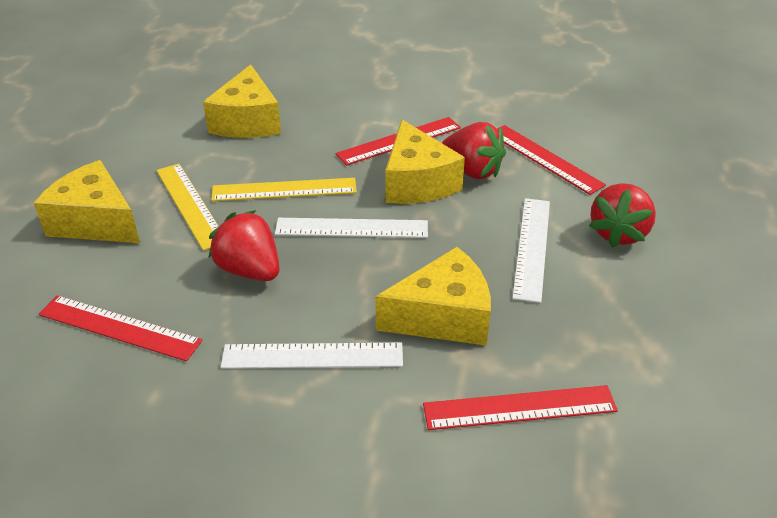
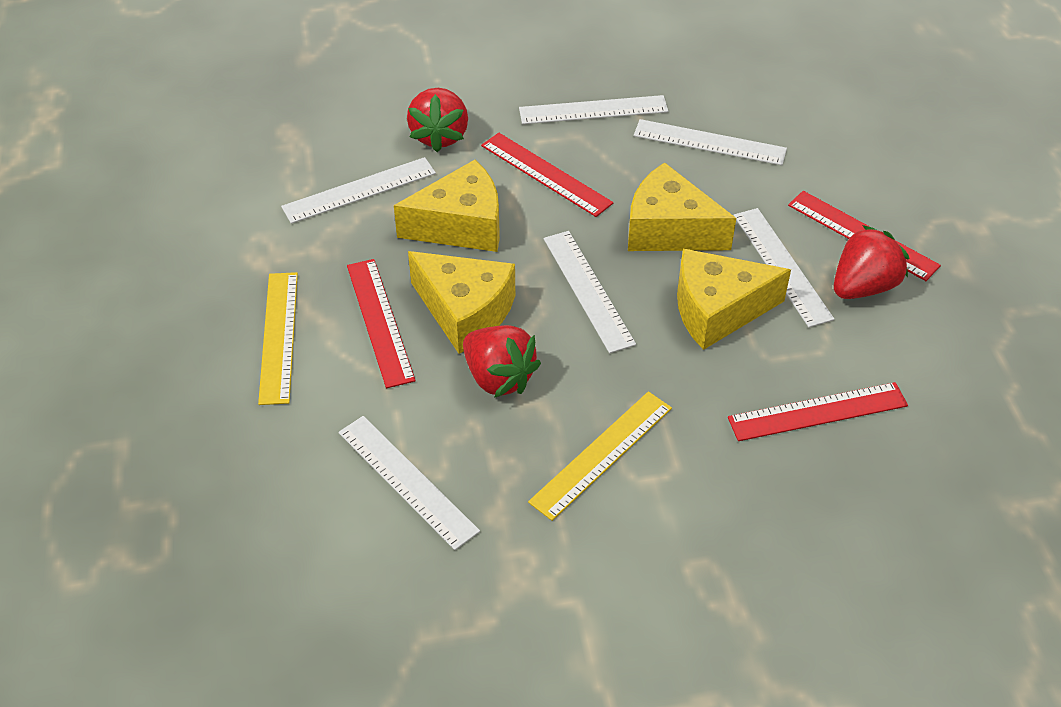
white ruler: 3 -> 6

